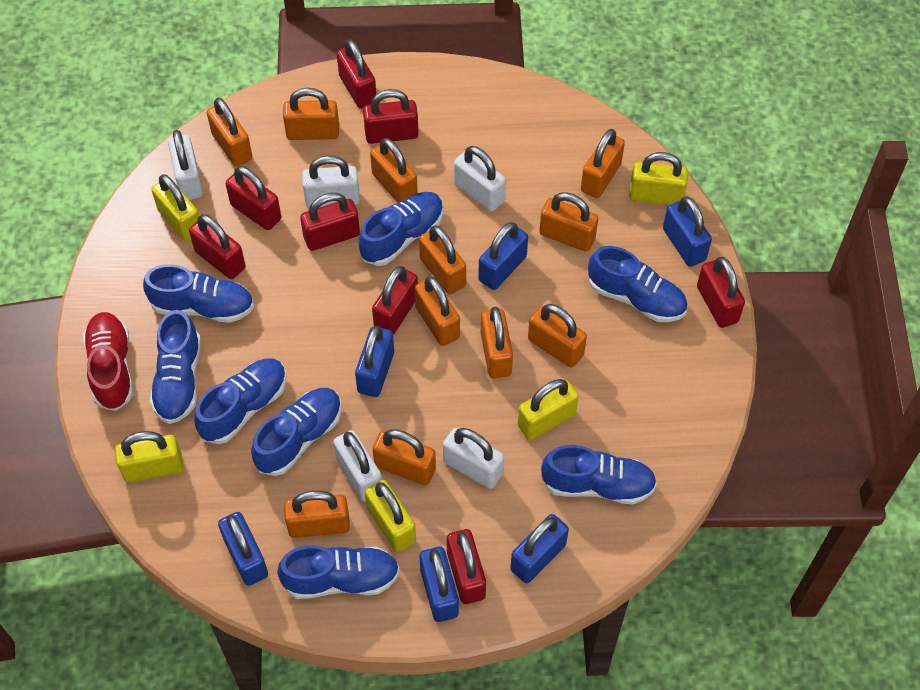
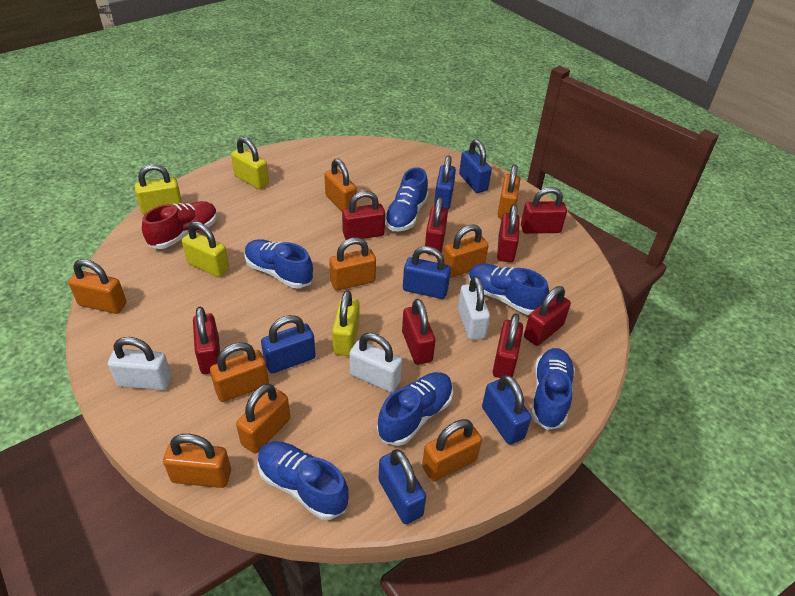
blue shoe: 8 -> 6
orange padlock: 11 -> 9
white padlock: 5 -> 3
yellow padlock: 5 -> 4

